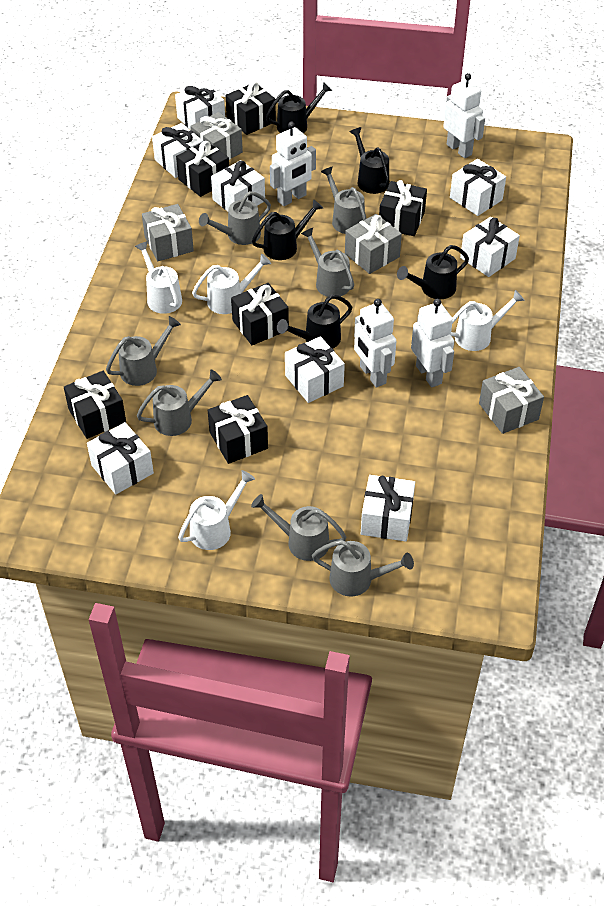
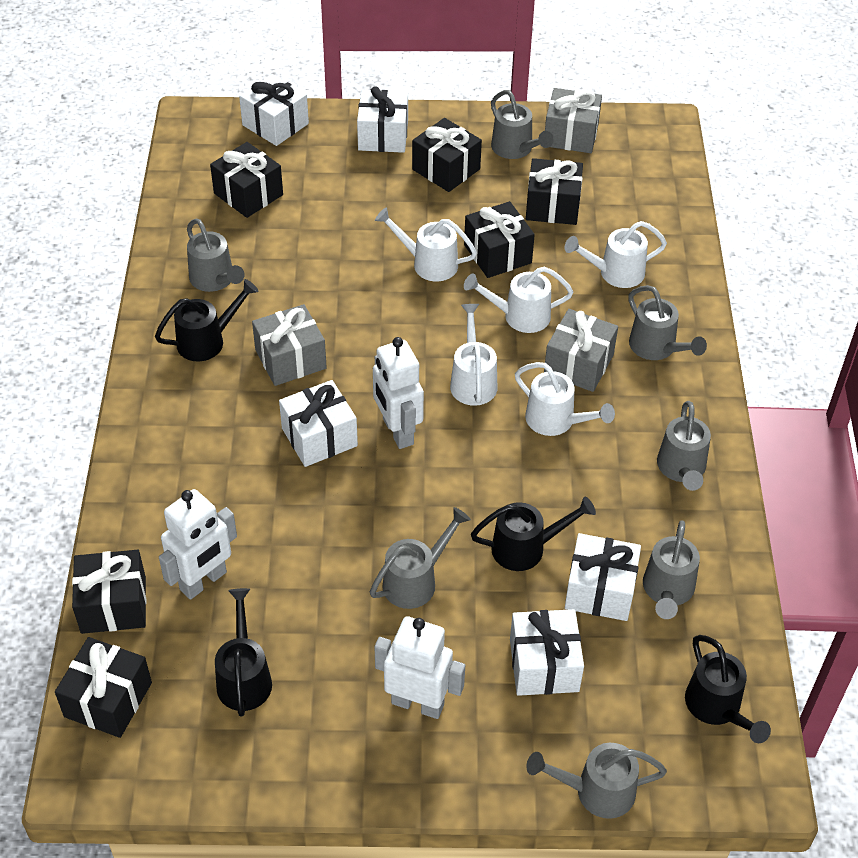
black watering can: 5 -> 4
grey gift: 4 -> 3
white gift: 8 -> 5
white robot: 4 -> 3
white watering can: 4 -> 5

